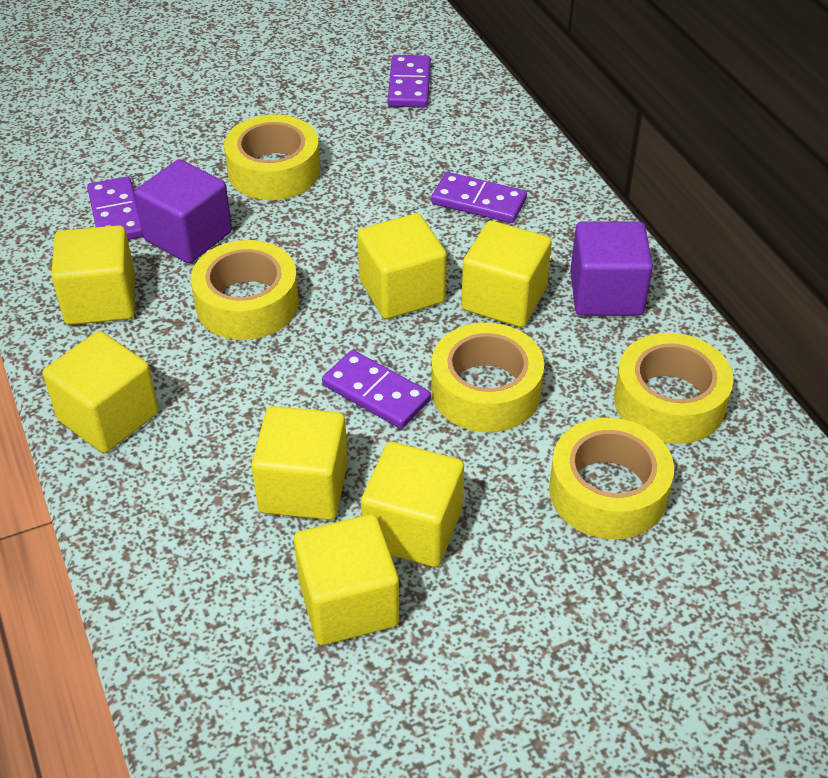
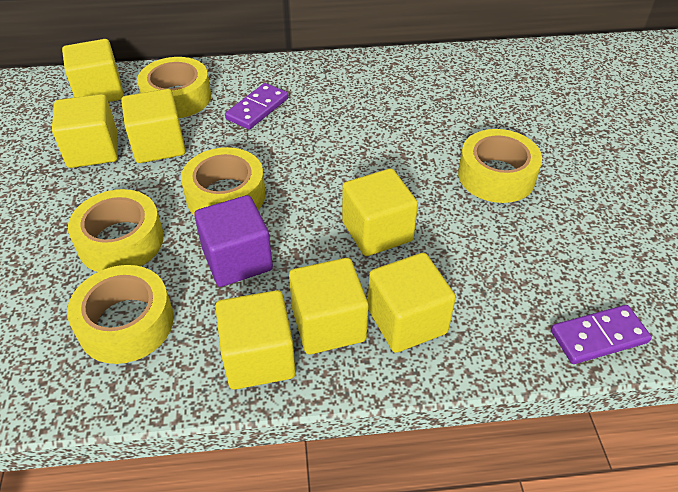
purple cube: 2 -> 1
purple domino: 4 -> 2

